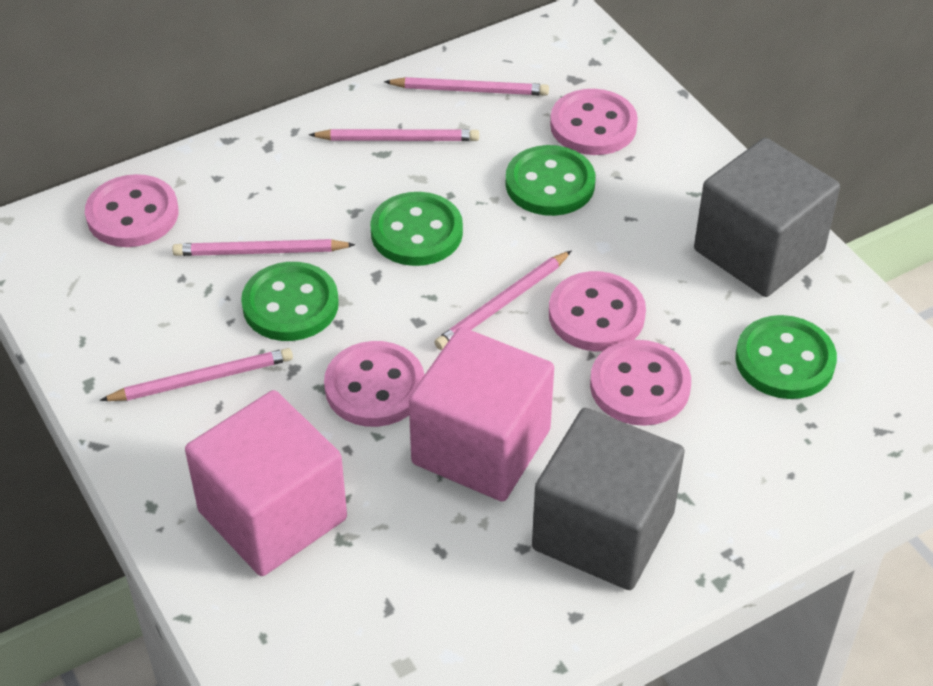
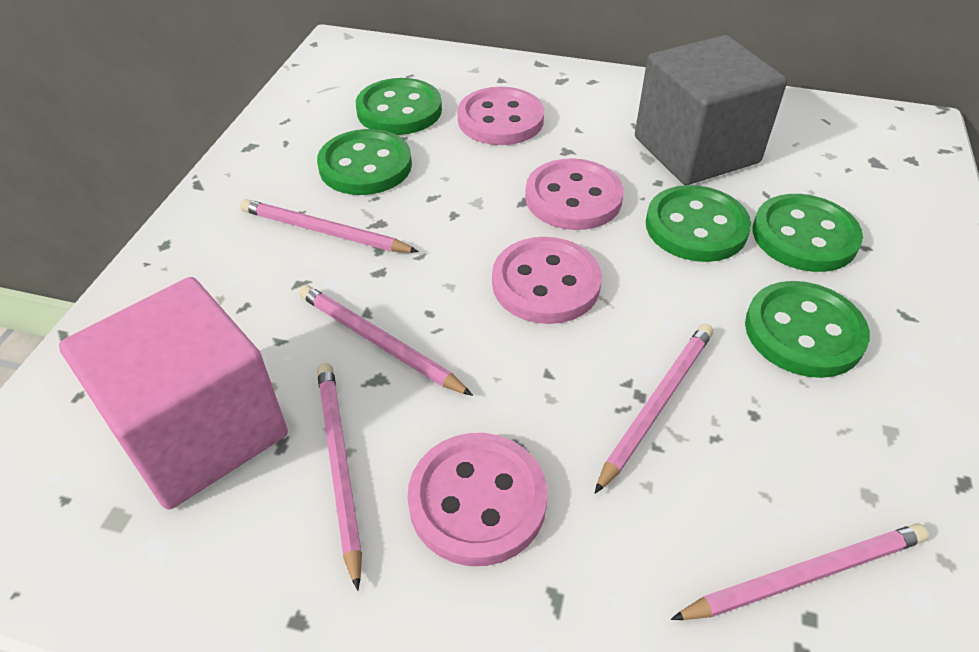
green button: 4 -> 5
grey cube: 2 -> 1
pink button: 5 -> 4
pink cube: 2 -> 1

